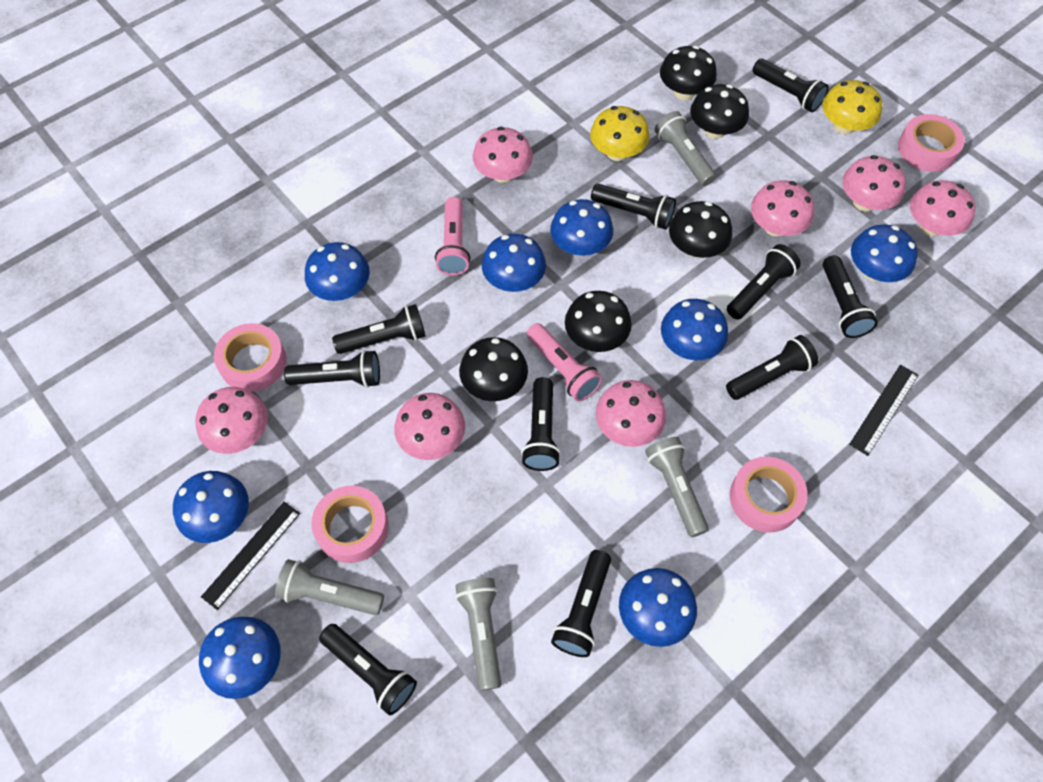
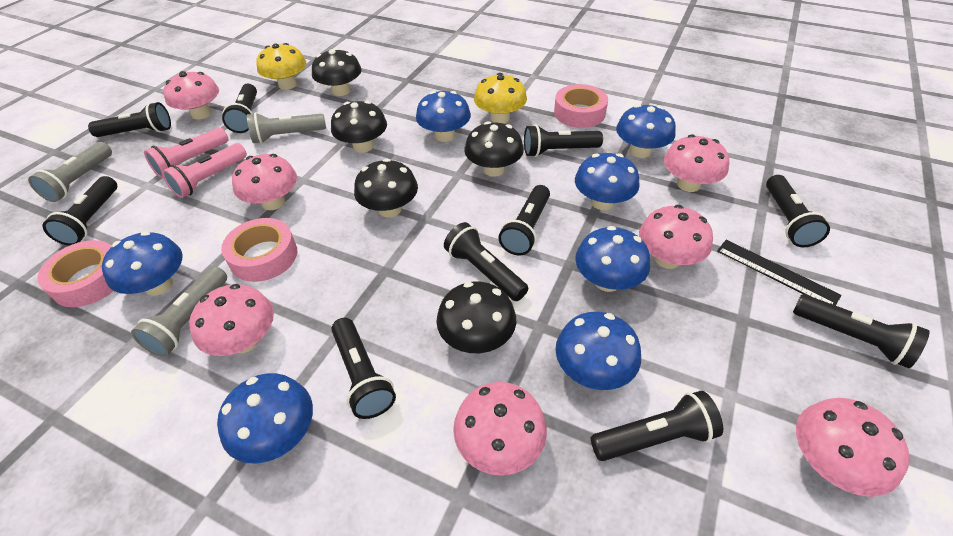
black ruler: 2 -> 1
blue mushroom: 8 -> 7
grey flashlight: 4 -> 3
pink tape: 4 -> 3

